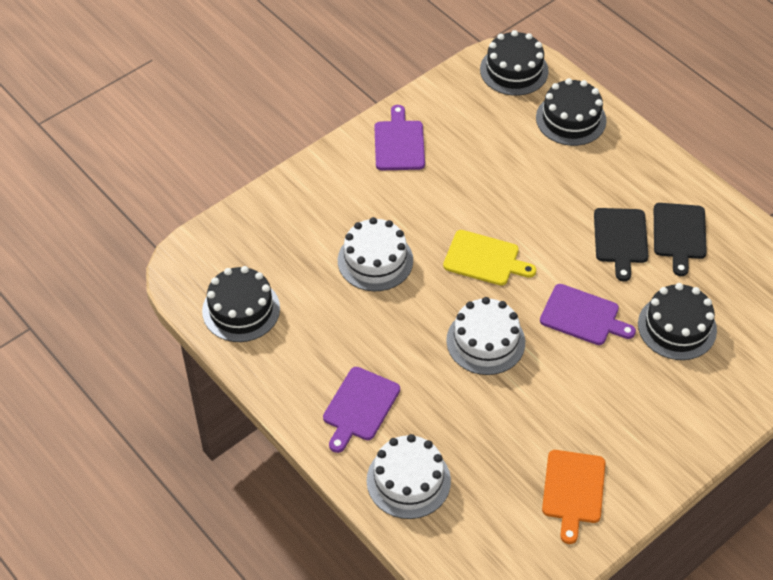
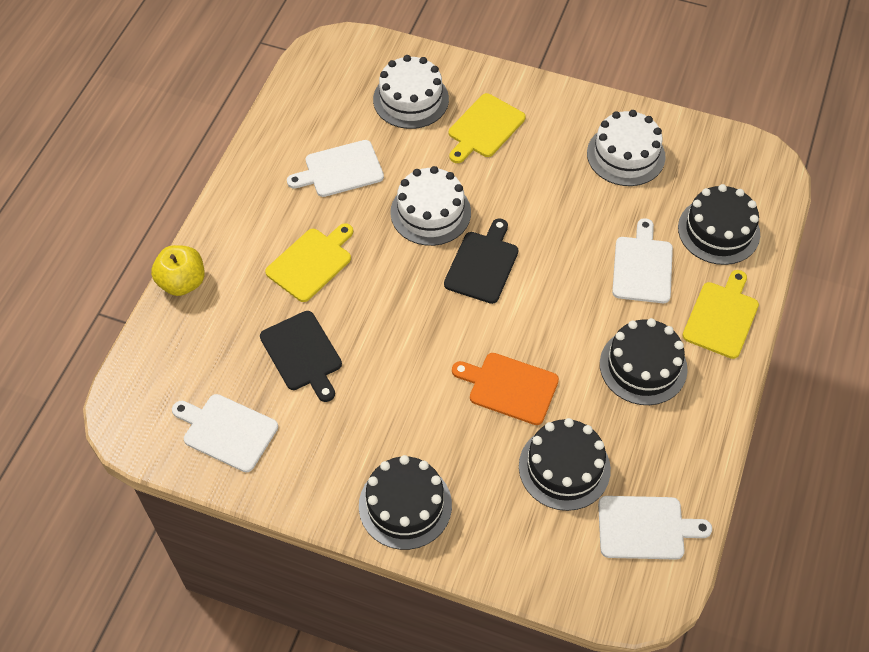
purple cutting board: 3 -> 0
white cutting board: 0 -> 4
yellow apple: 0 -> 1
yellow cutting board: 1 -> 3

